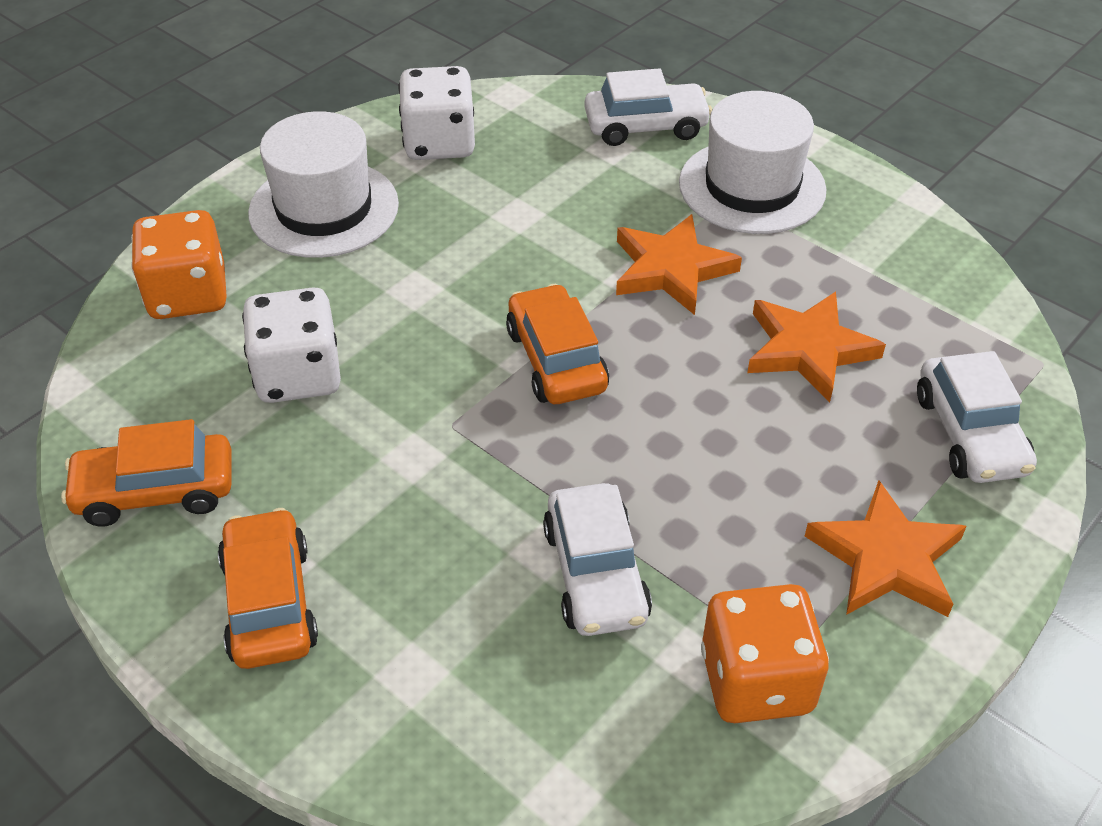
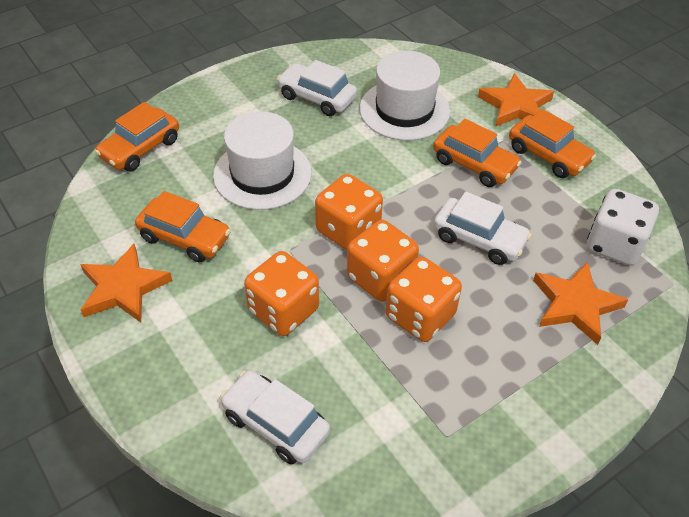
orange car: 3 -> 4
orange dice: 2 -> 4
white dice: 2 -> 1

